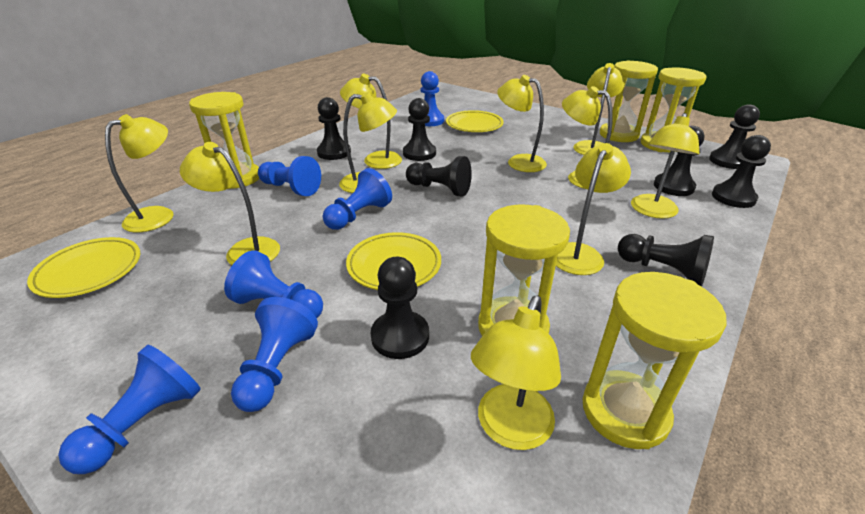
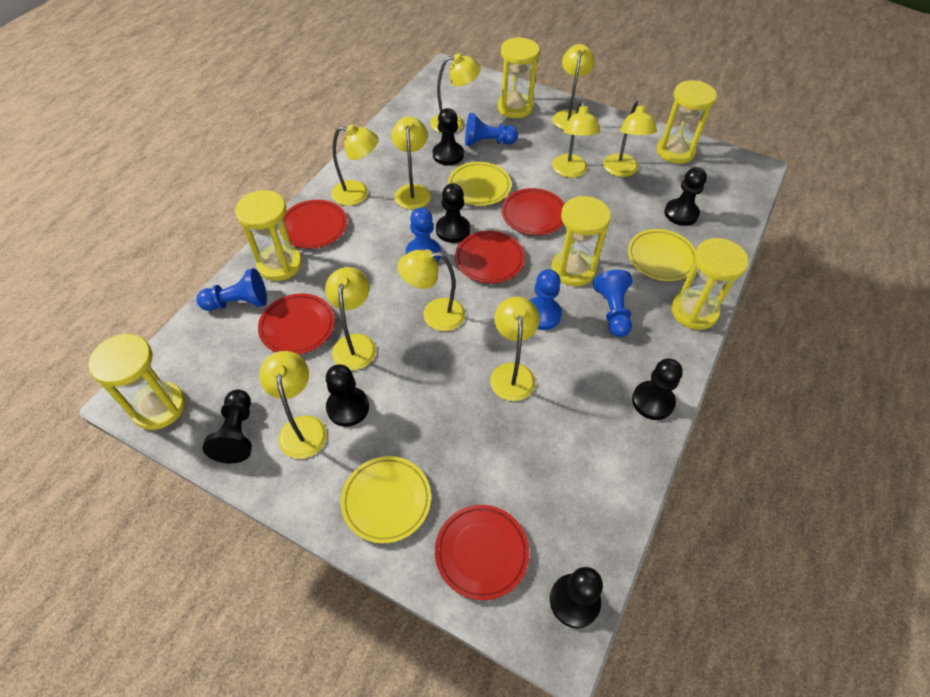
black pawn: 8 -> 7
blue pawn: 6 -> 5
red plate: 0 -> 5
yellow hourglass: 5 -> 6

